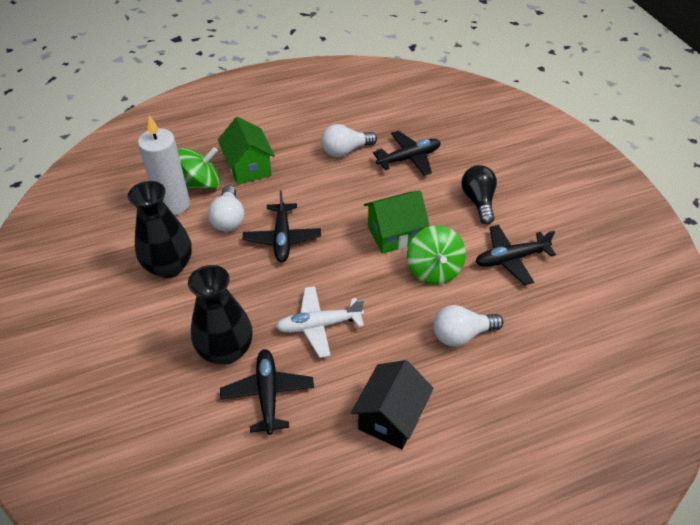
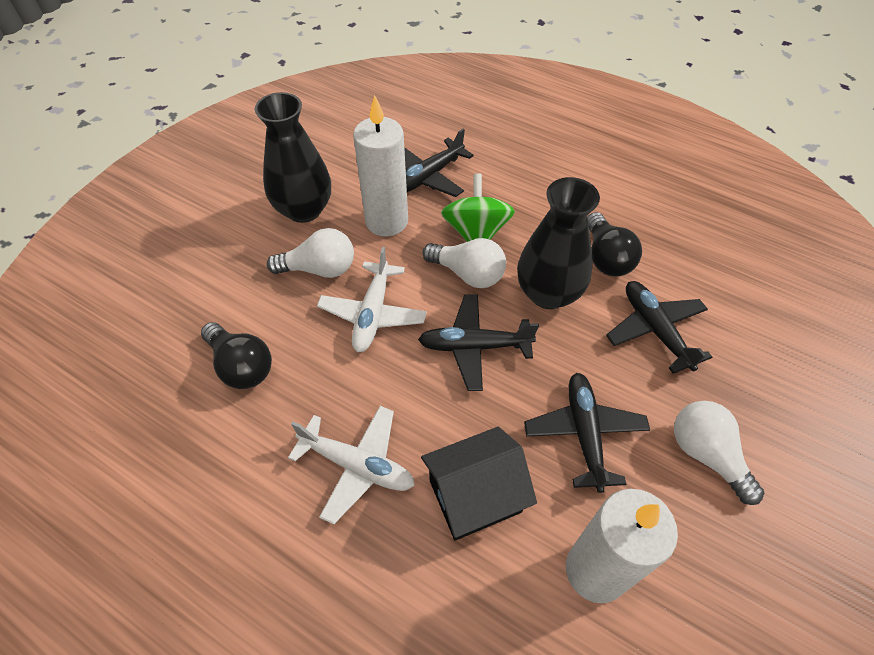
black light bulb: 1 -> 2
green house: 2 -> 0
green spinning top: 2 -> 1
white candle: 1 -> 2
white plane: 1 -> 2

